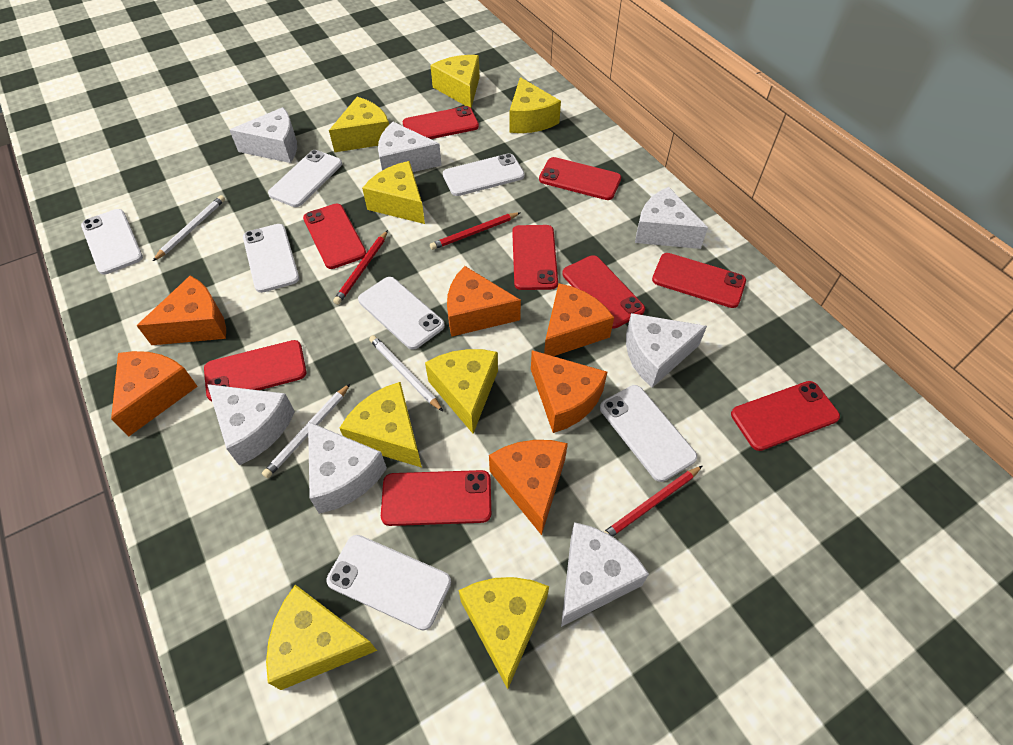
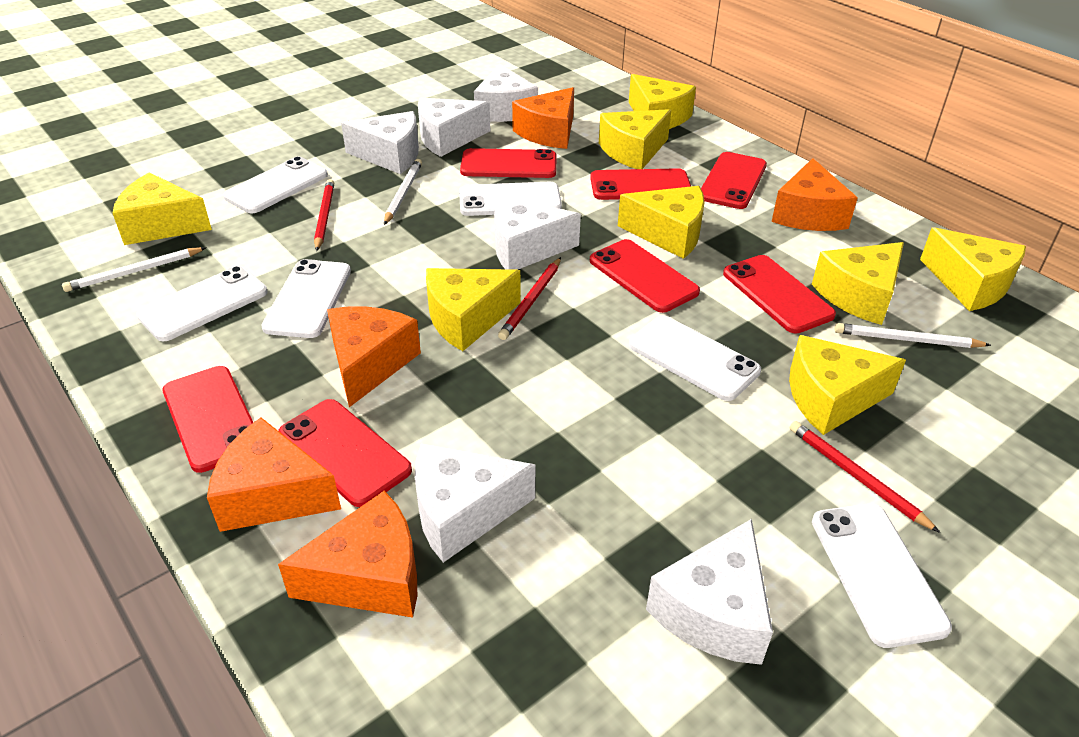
orange cheese: 6 -> 5
red phone: 9 -> 7
white cheese: 7 -> 6
white phone: 7 -> 6

